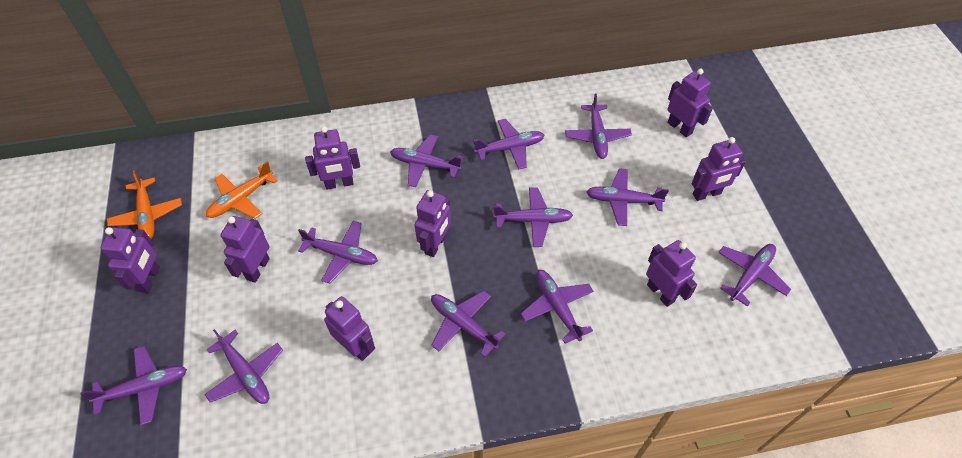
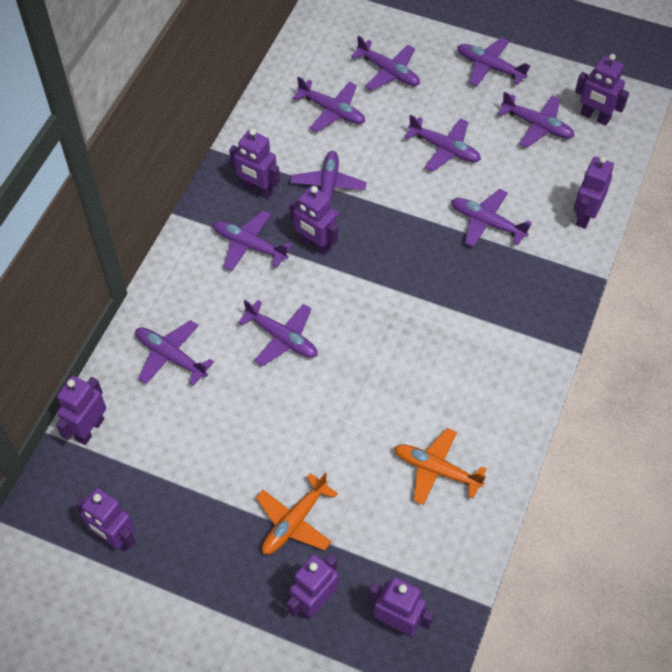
purple plane: 11 -> 10

